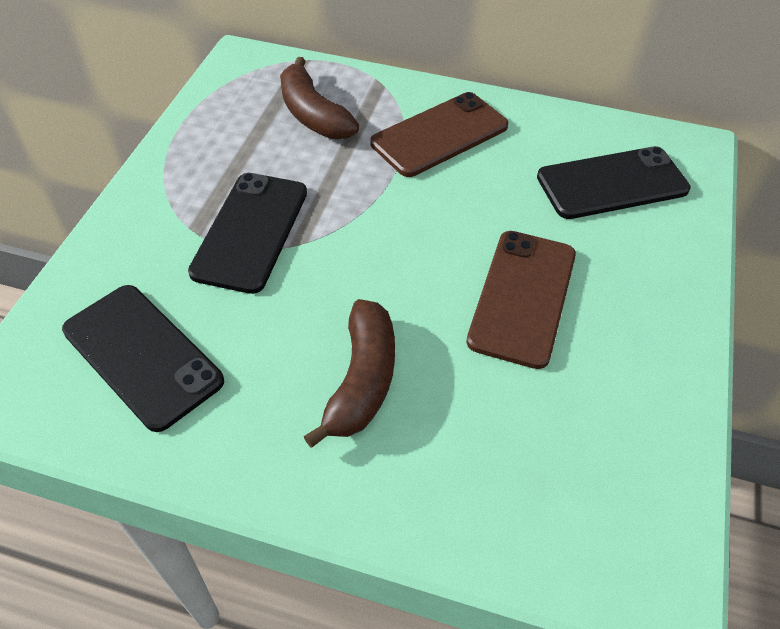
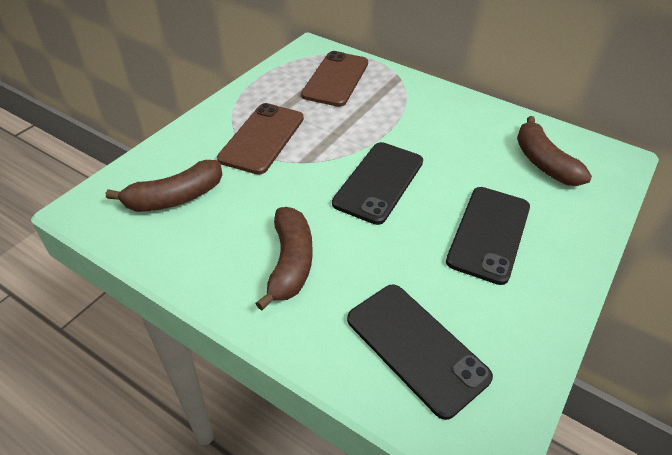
brown banana: 2 -> 3

